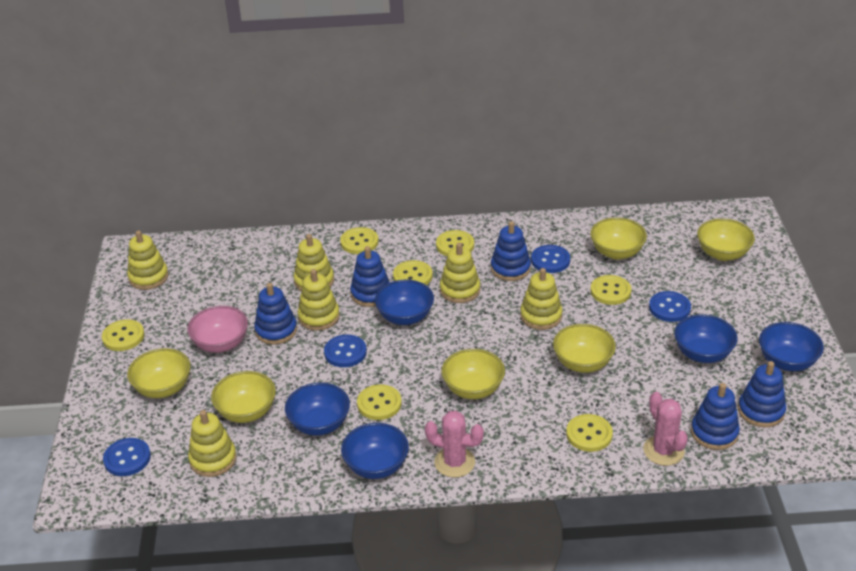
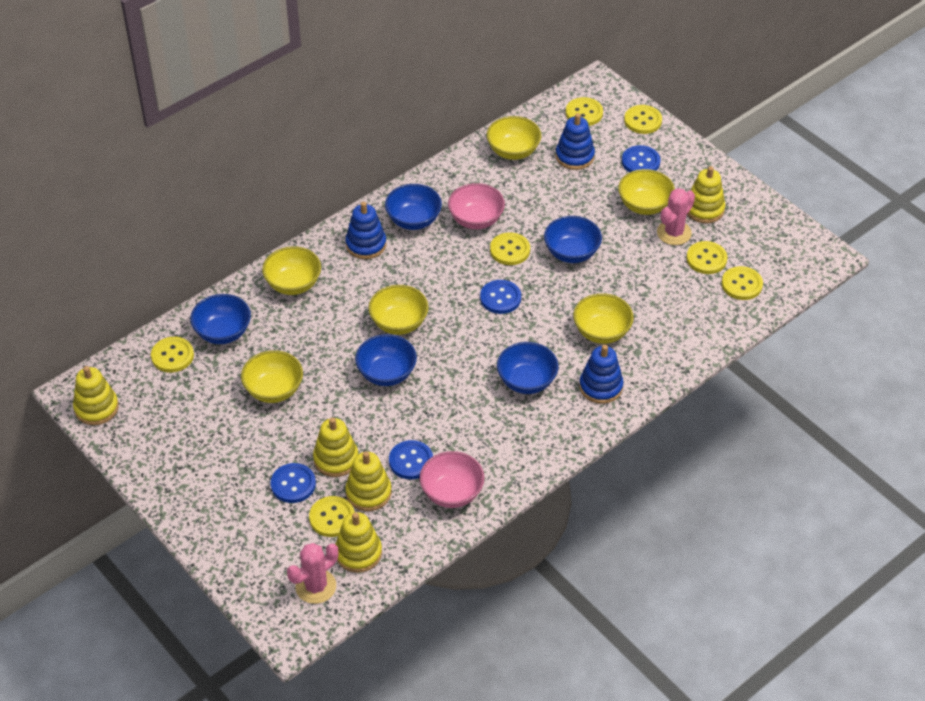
blue stacking toy: 5 -> 3
pink bowl: 1 -> 2
yellow stacking toy: 6 -> 5

